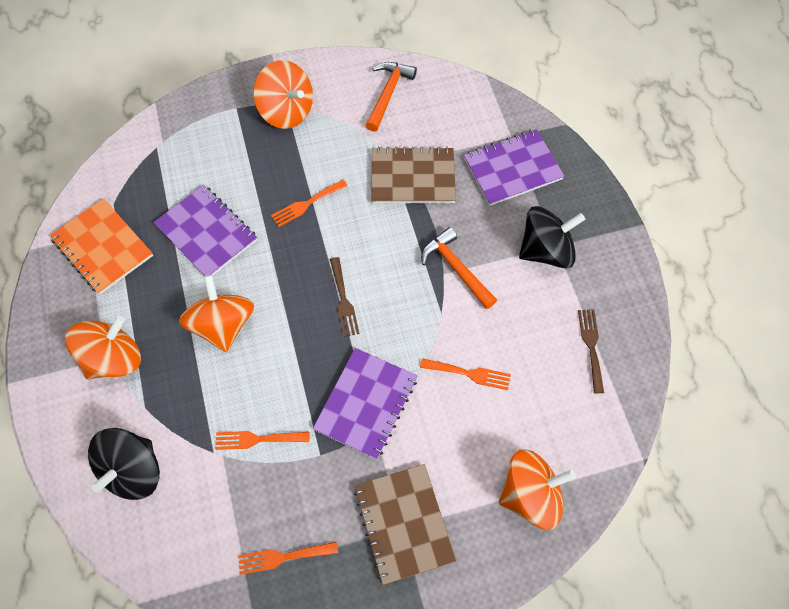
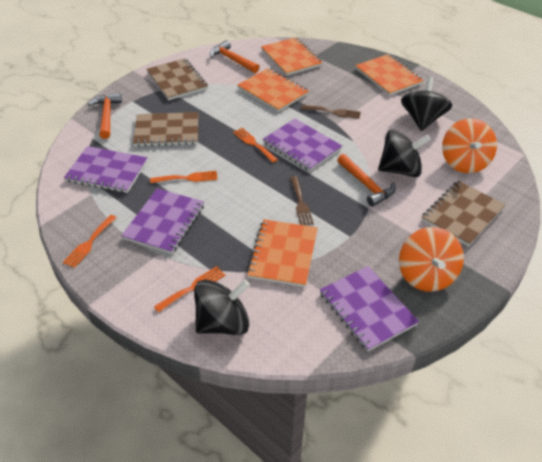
black spinning top: 2 -> 3
brown notebook: 2 -> 3
orange hammer: 2 -> 3
orange notebook: 1 -> 4
orange spinning top: 4 -> 2
purple notebook: 3 -> 4

